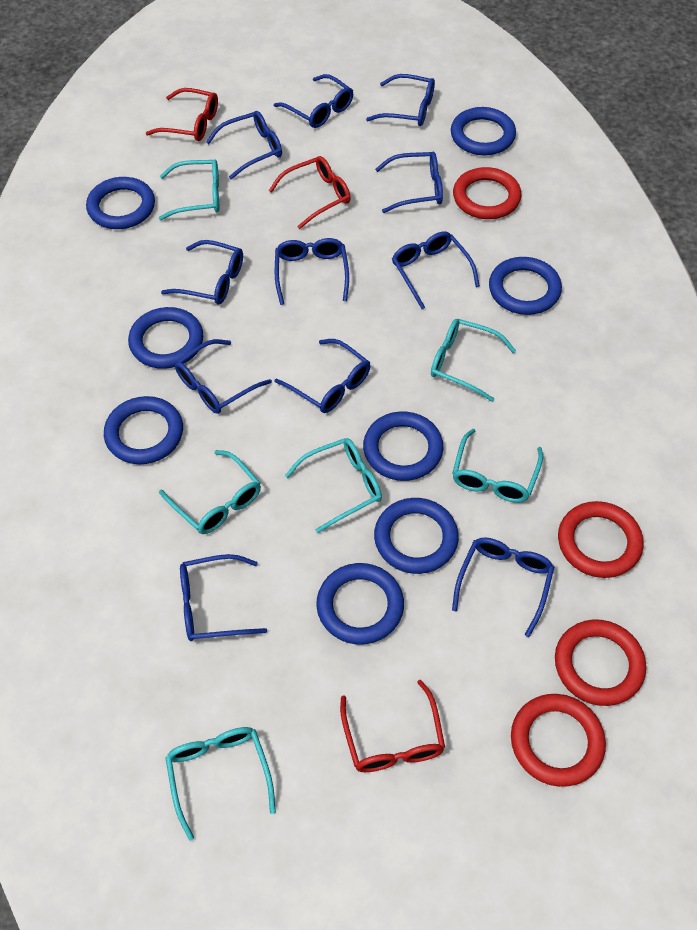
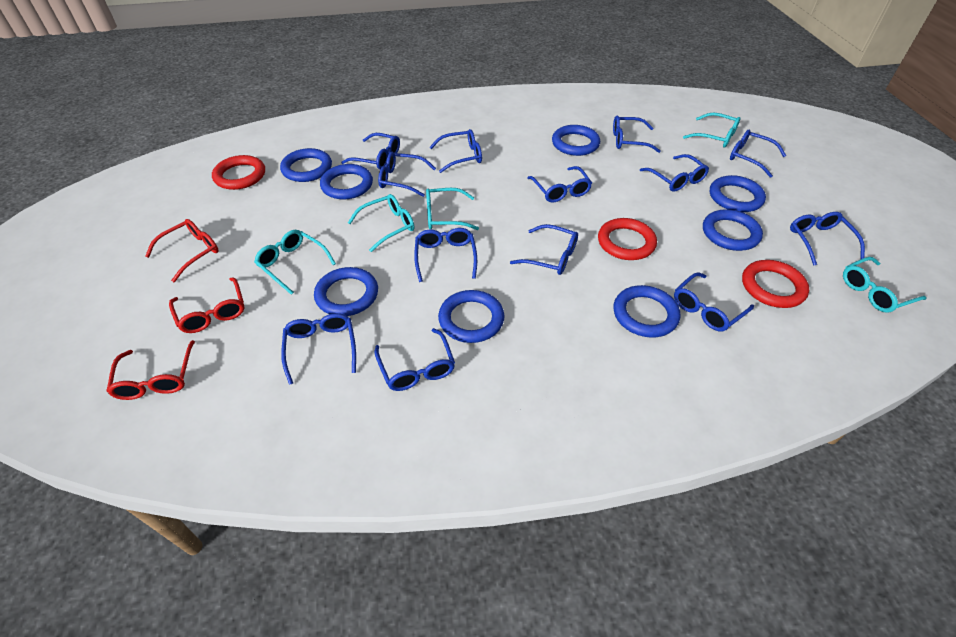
blue glasses: 11 -> 13
red ring: 4 -> 3
turquoise glasses: 6 -> 5

